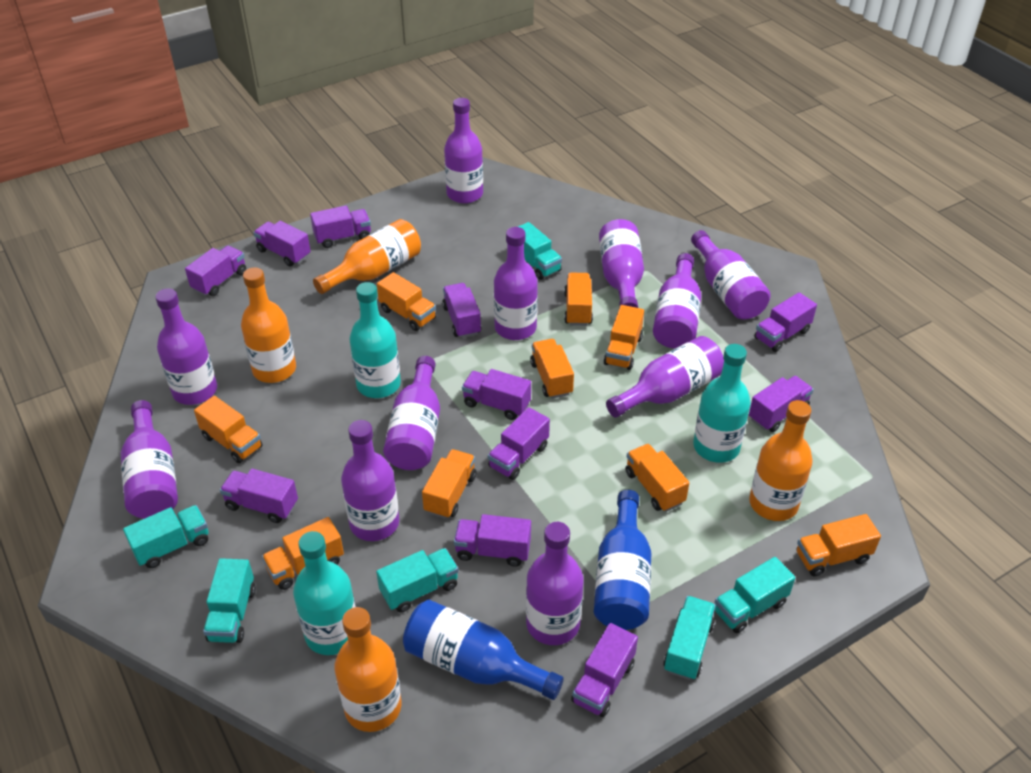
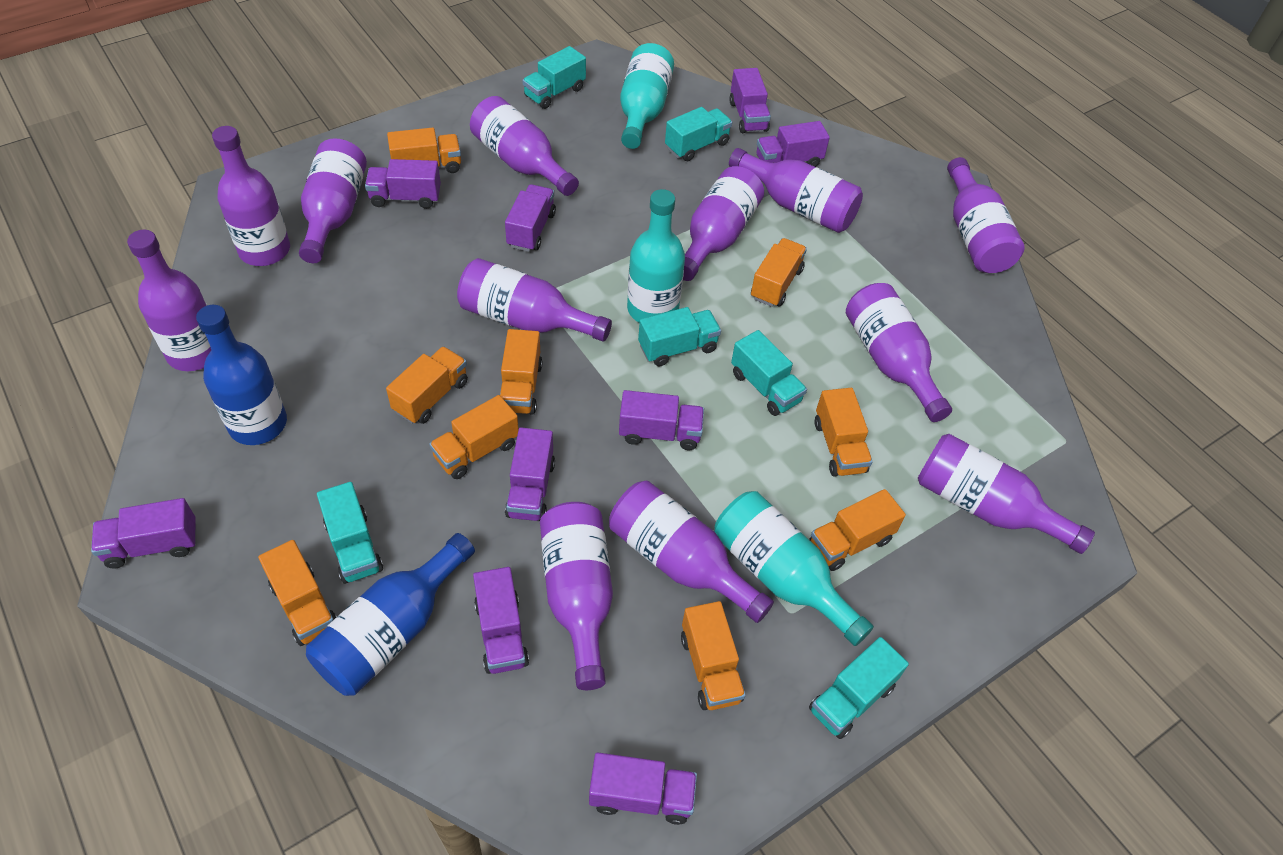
orange bottle: 4 -> 0
purple bottle: 11 -> 12
purple truck: 11 -> 9

